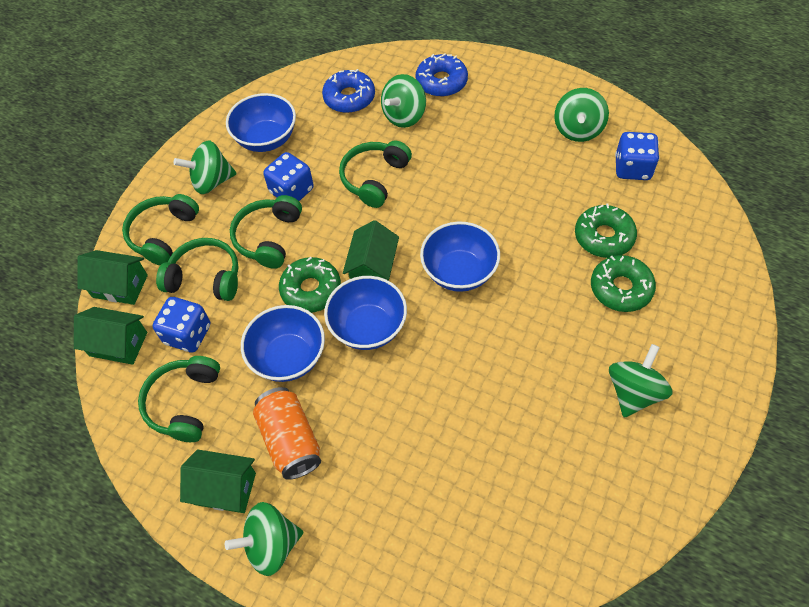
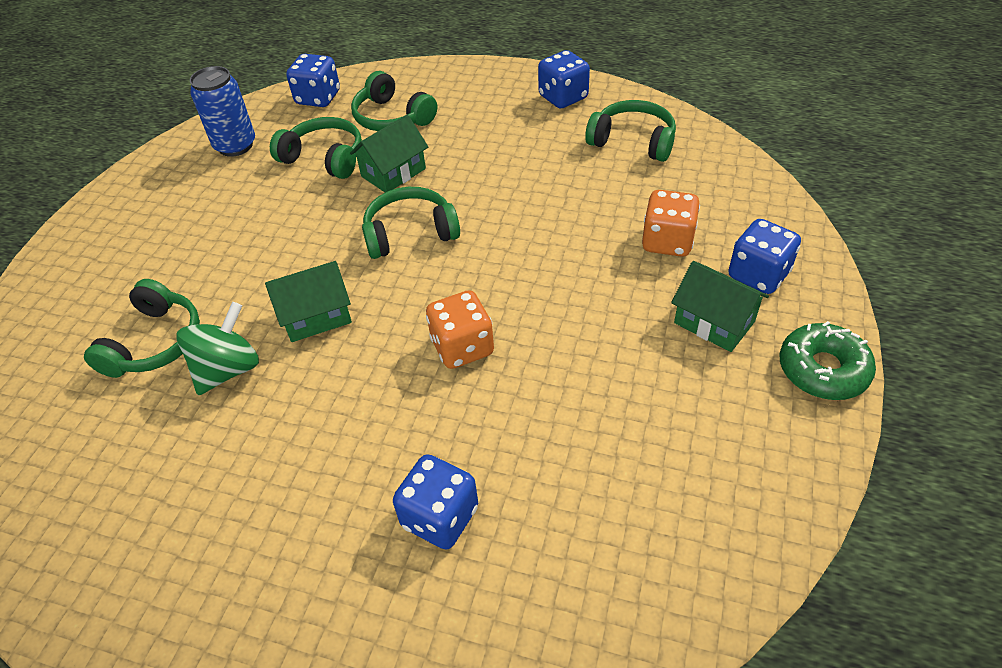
blue bowl: 4 -> 0
blue can: 0 -> 1
blue dice: 3 -> 4
blue donut: 2 -> 0
green donut: 3 -> 1
green house: 4 -> 3
green spinning top: 5 -> 1
orange can: 1 -> 0
orange dice: 0 -> 2

